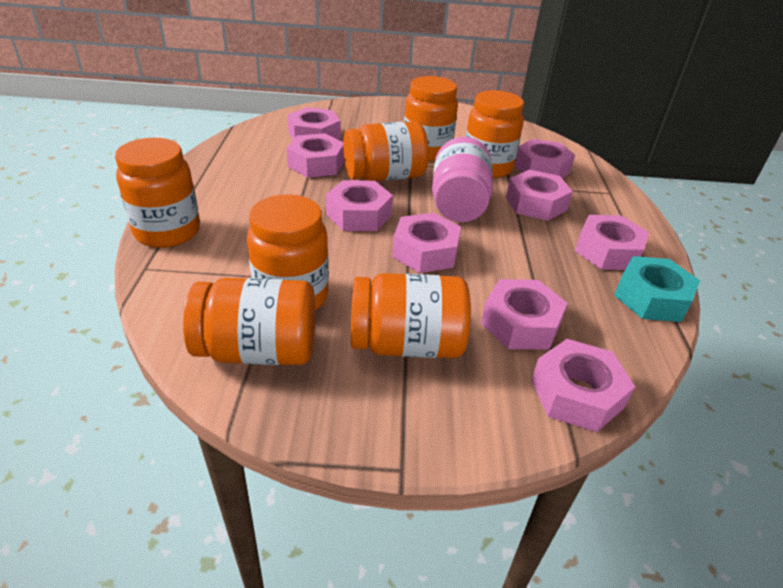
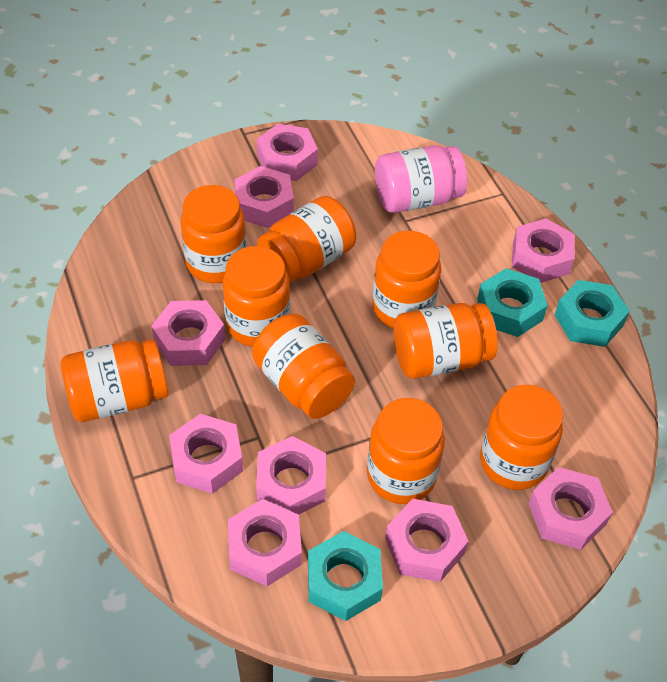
orange jar: 7 -> 9
turquoise nut: 1 -> 3

